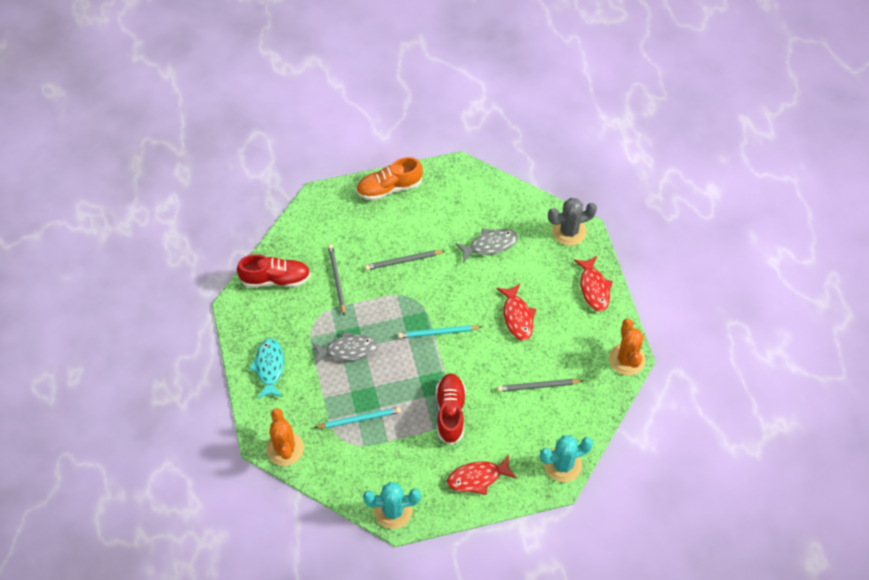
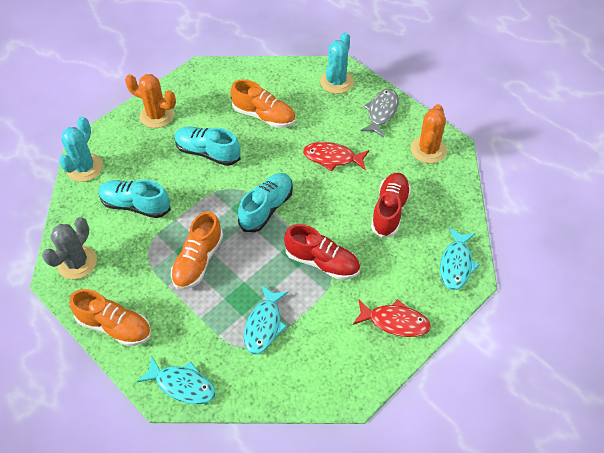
grey fish: 2 -> 1
grey pencil: 3 -> 0
orange shoe: 1 -> 3
red fish: 3 -> 2
turquoise fish: 1 -> 3
turquoise pencil: 2 -> 0
turquoise shoe: 0 -> 3

